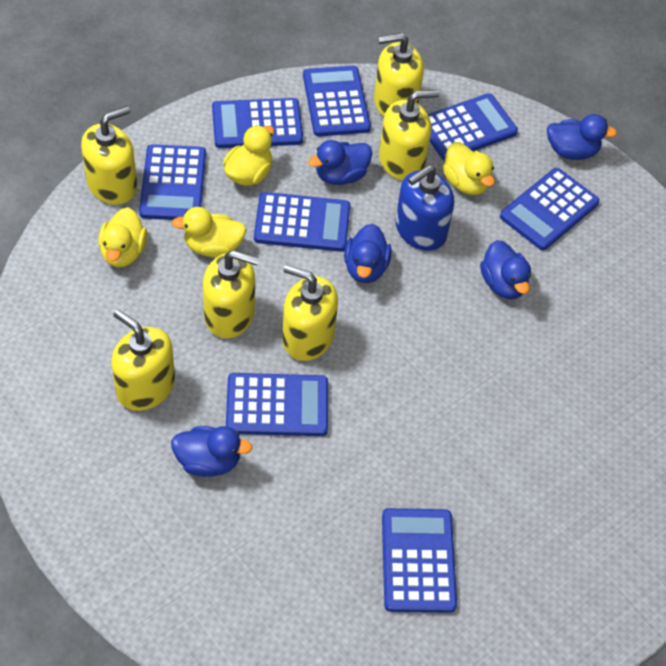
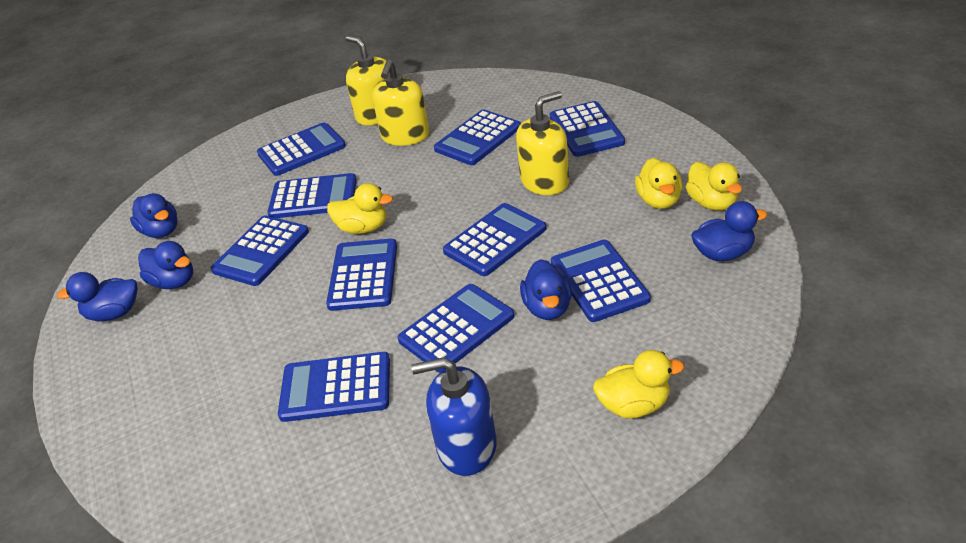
blue calculator: 8 -> 10
yellow soap dispenser: 6 -> 3

